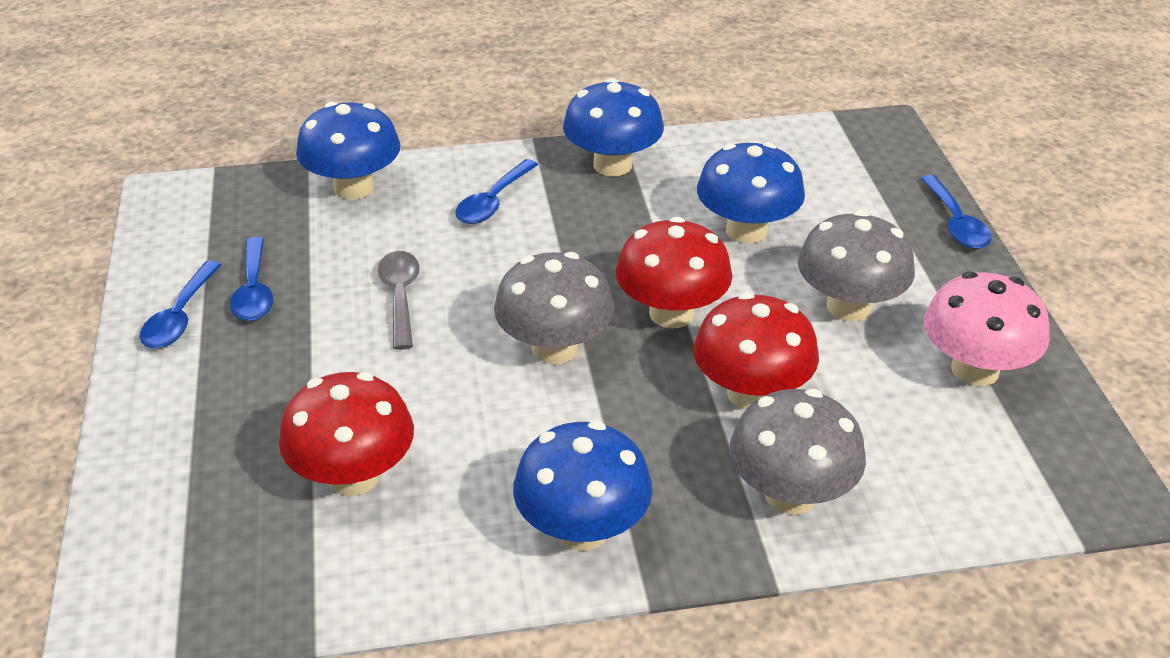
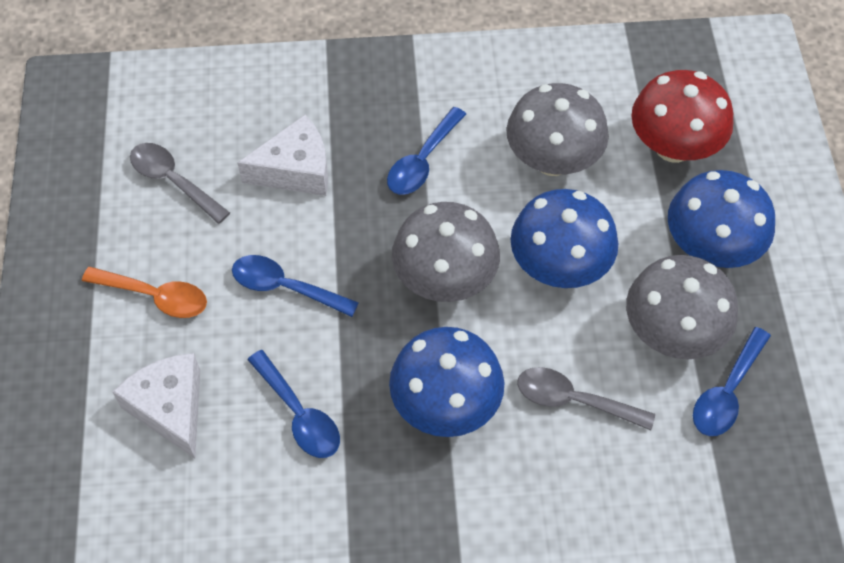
blue mushroom: 4 -> 3
grey spoon: 1 -> 2
orange spoon: 0 -> 1
pink mushroom: 1 -> 0
red mushroom: 3 -> 1
white cheese: 0 -> 2

